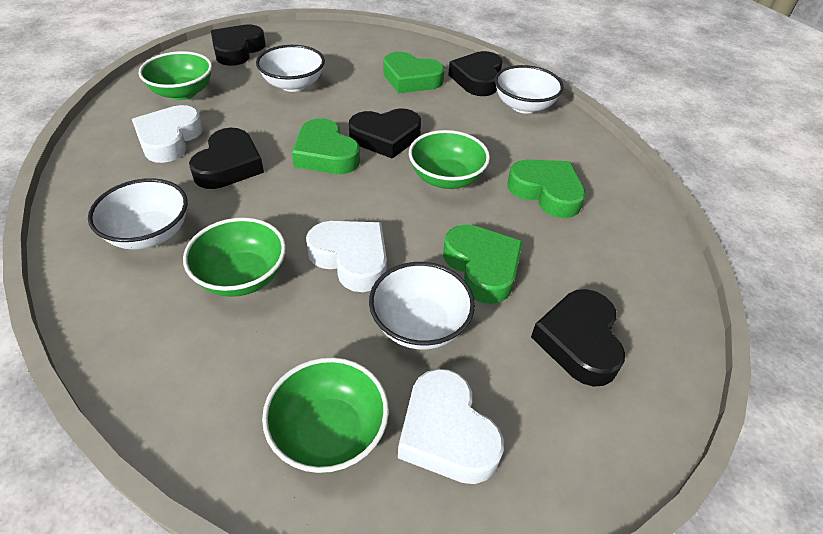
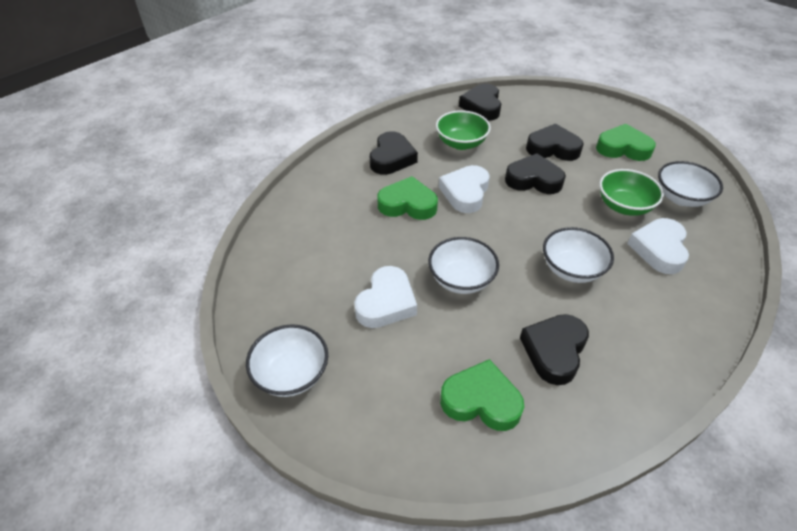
green bowl: 4 -> 2
green heart: 4 -> 3

